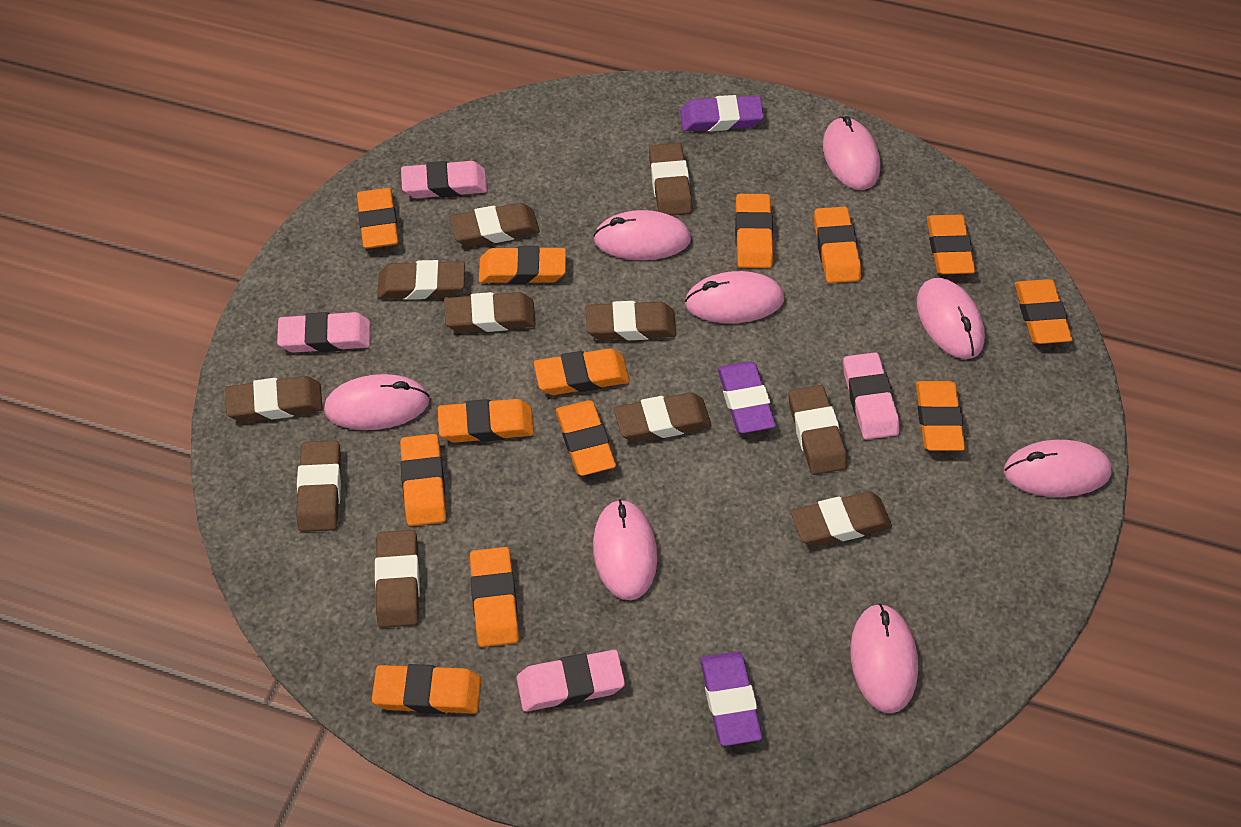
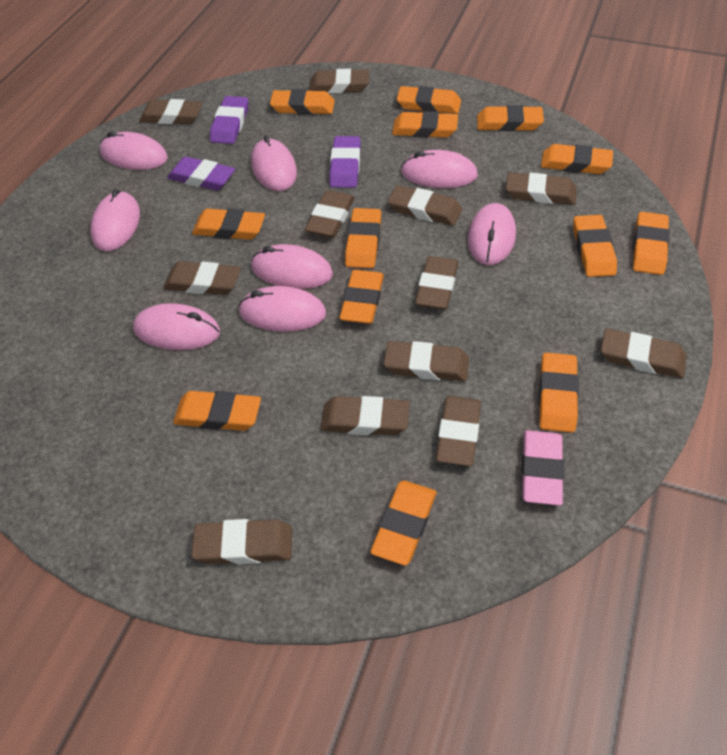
brown eraser: 11 -> 12
pink eraser: 4 -> 1

